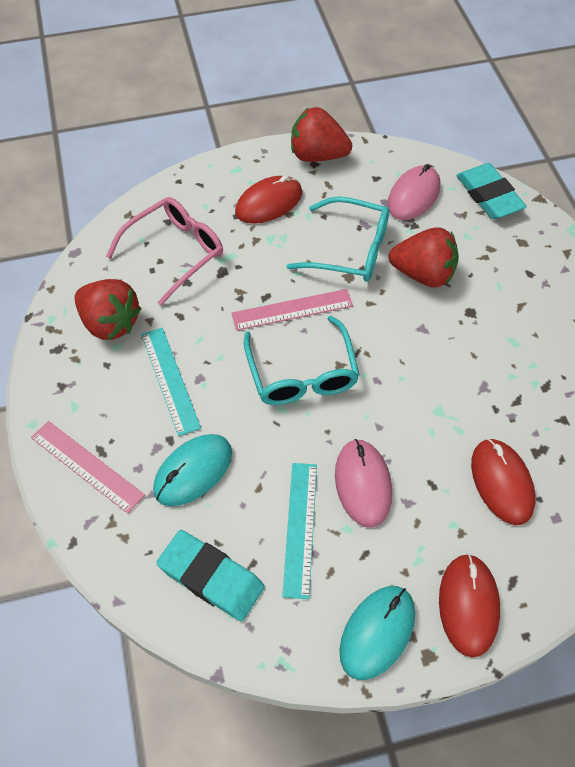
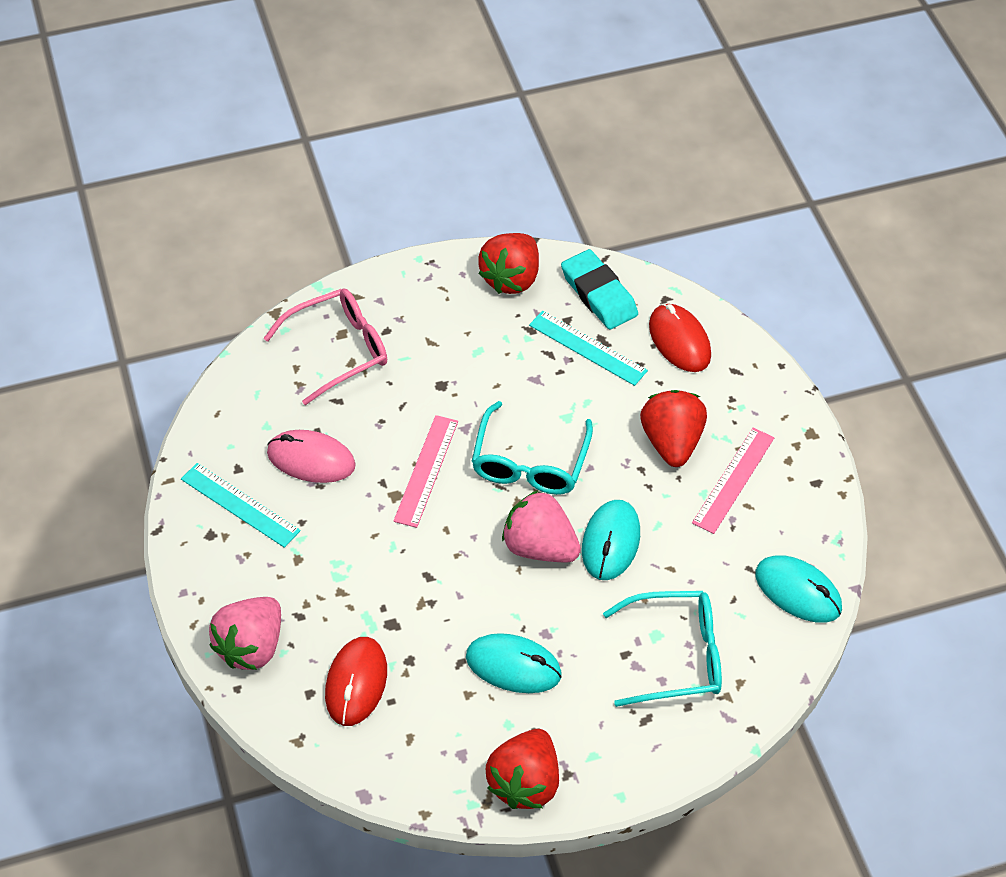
pink mouse: 2 -> 1
pink strawberry: 0 -> 2
red mouse: 3 -> 2
turquoise eraser: 2 -> 1
turquoise mouse: 2 -> 3

